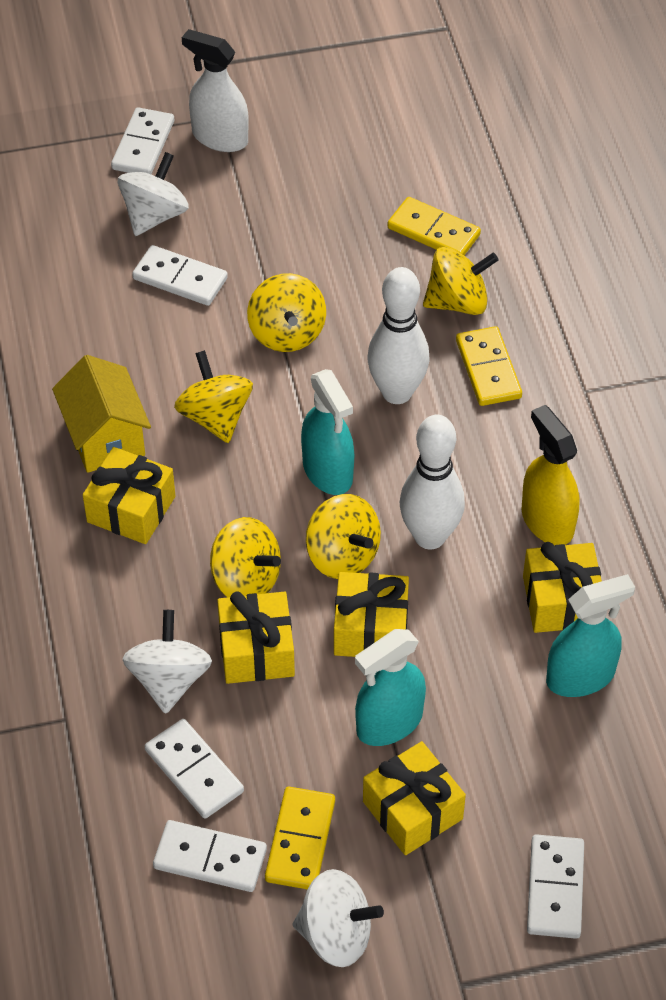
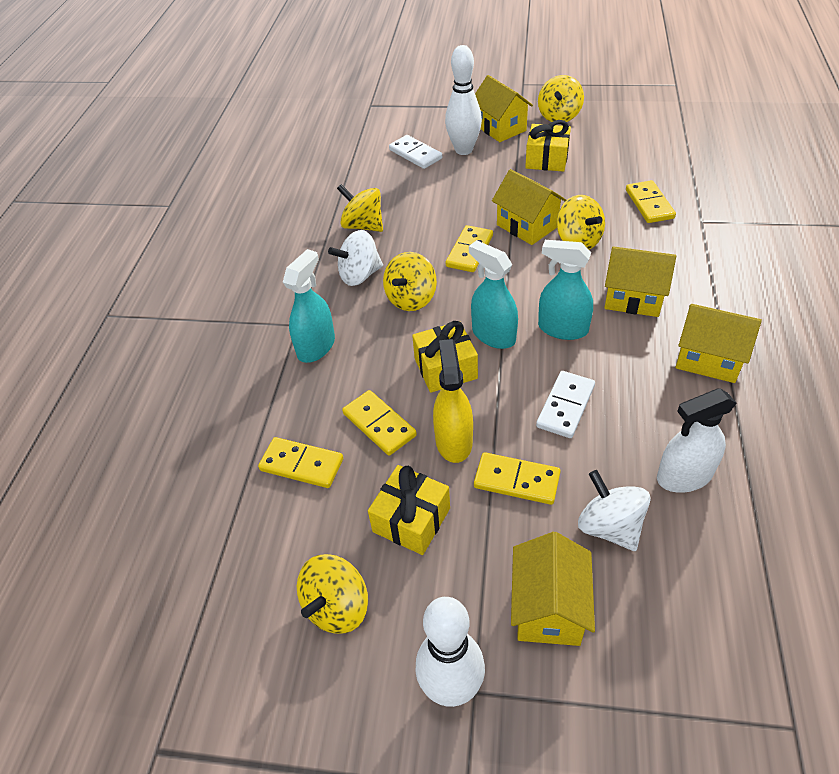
white domino: 5 -> 2
white spinning top: 3 -> 2
yellow domino: 3 -> 5
yellow gift: 5 -> 3
yellow house: 1 -> 5

